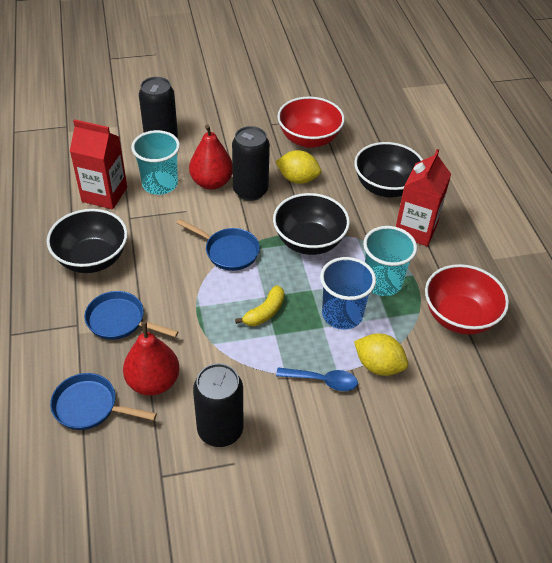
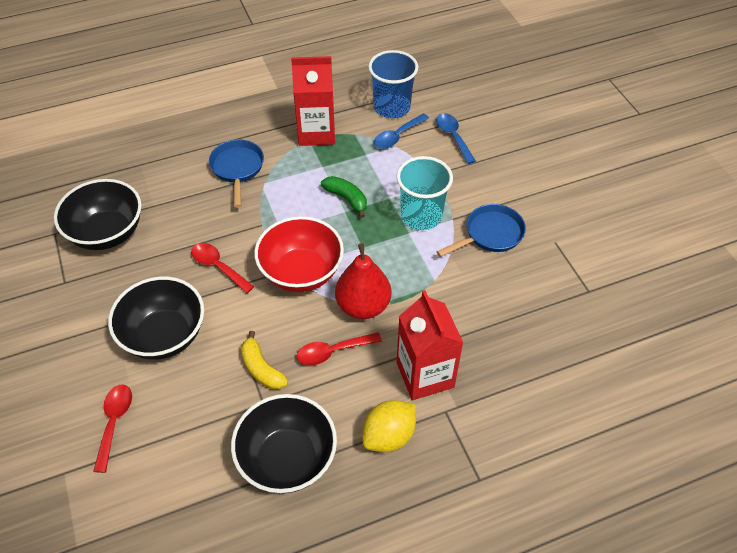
black can: 3 -> 0
blue pan: 3 -> 2
blue spoon: 1 -> 2
green banana: 0 -> 1
red bowl: 2 -> 1
red pear: 2 -> 1
red spoon: 0 -> 3
turquoise cup: 2 -> 1
yellow lemon: 2 -> 1

